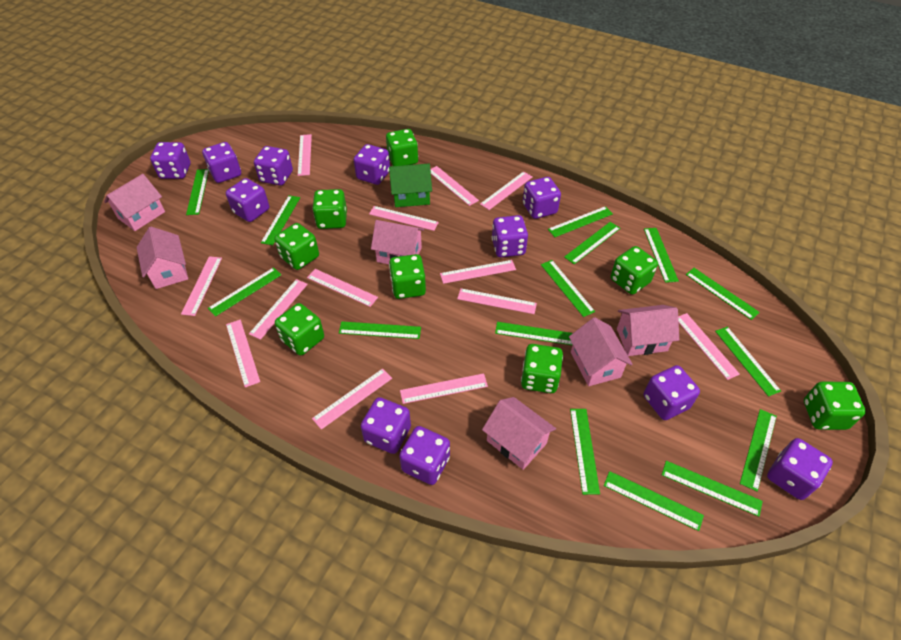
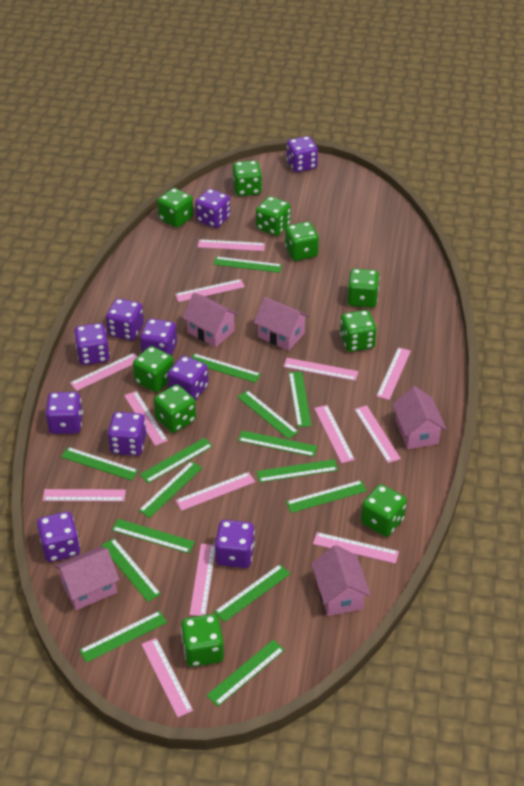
green dice: 8 -> 10
green house: 1 -> 0
pink house: 6 -> 5
purple dice: 11 -> 10

